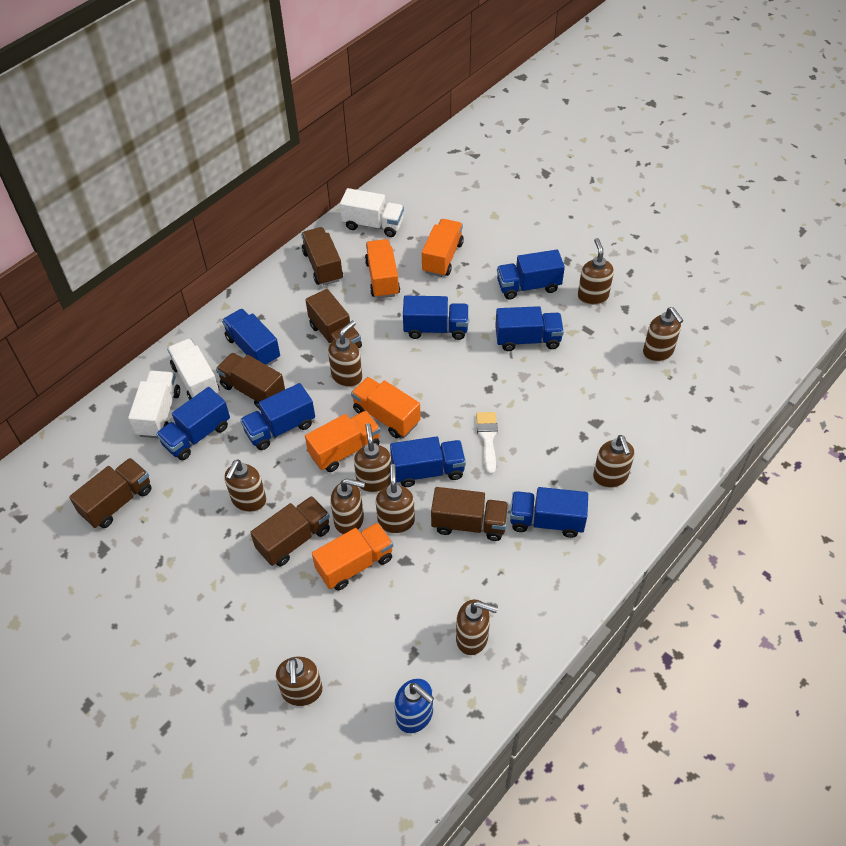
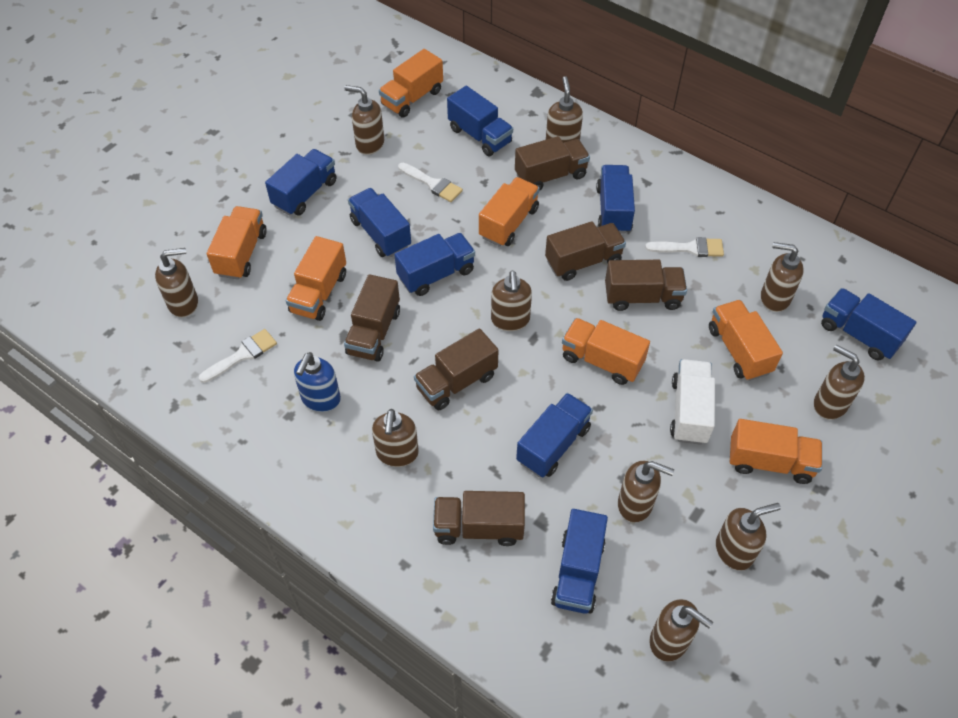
orange truck: 5 -> 7
white brush: 1 -> 3
white truck: 3 -> 1

